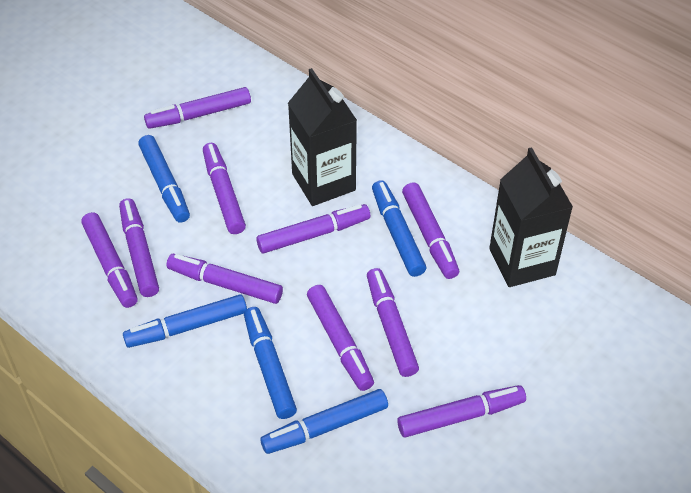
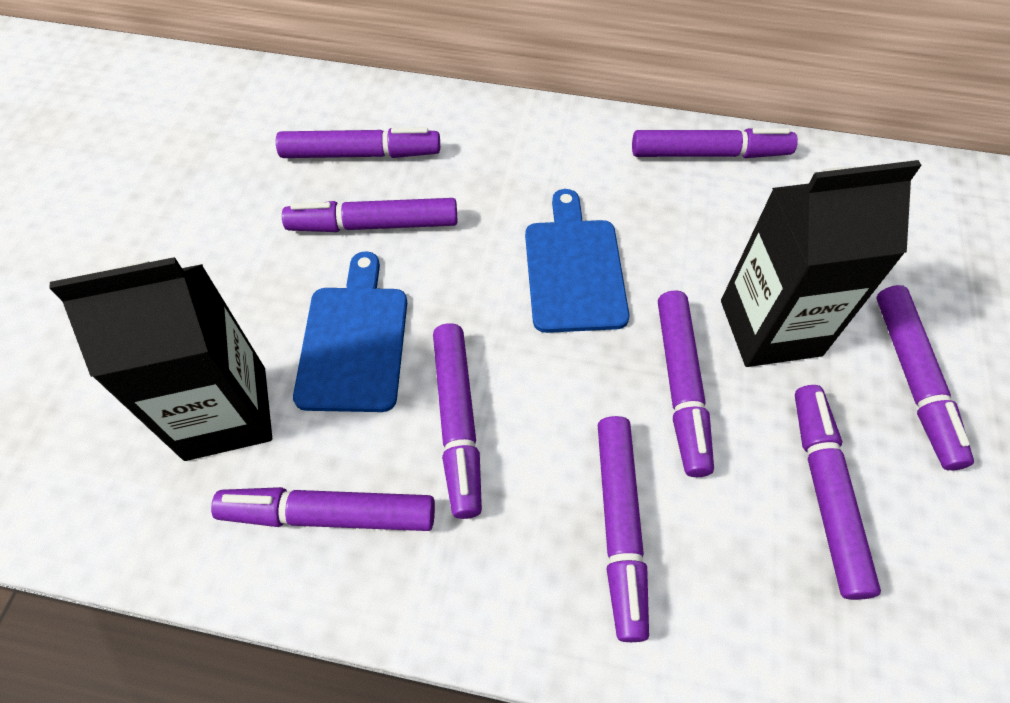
blue cutting board: 0 -> 2
blue marker: 5 -> 0
purple marker: 10 -> 9

